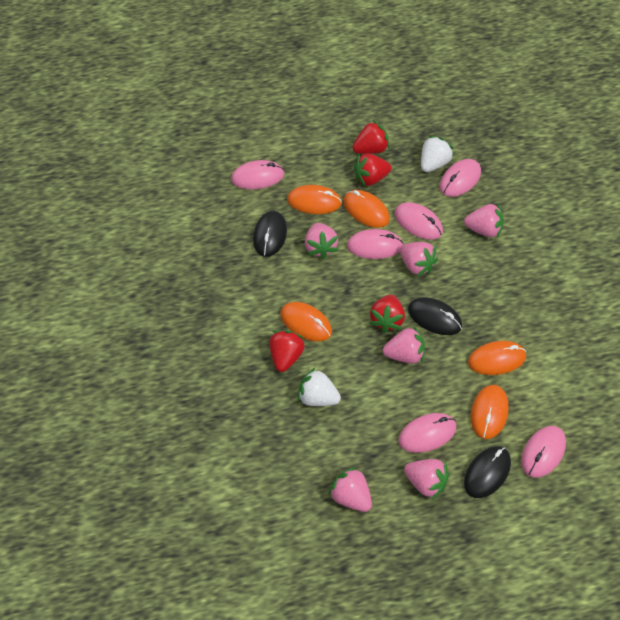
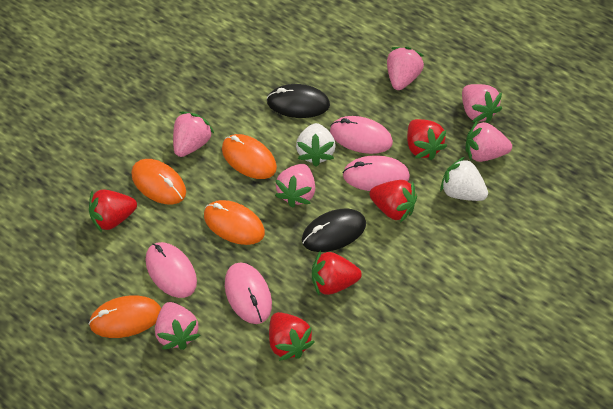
black mouse: 3 -> 2
orange mouse: 5 -> 4
pink mouse: 6 -> 4
red strawberry: 4 -> 5

